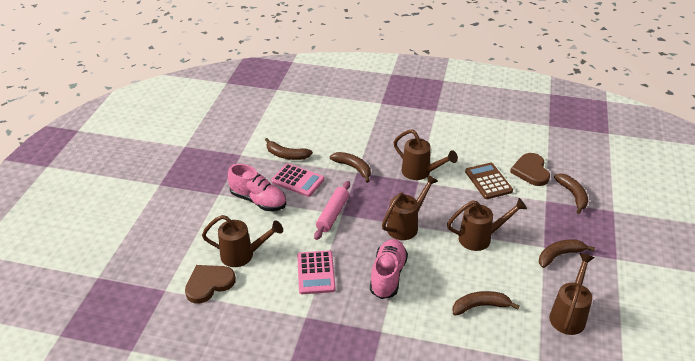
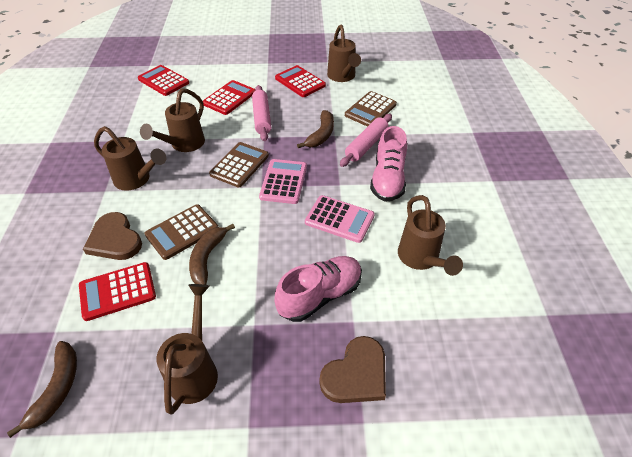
brown banana: 5 -> 3
brown calculator: 1 -> 3
pink rolling pin: 1 -> 2
red calculator: 0 -> 4

